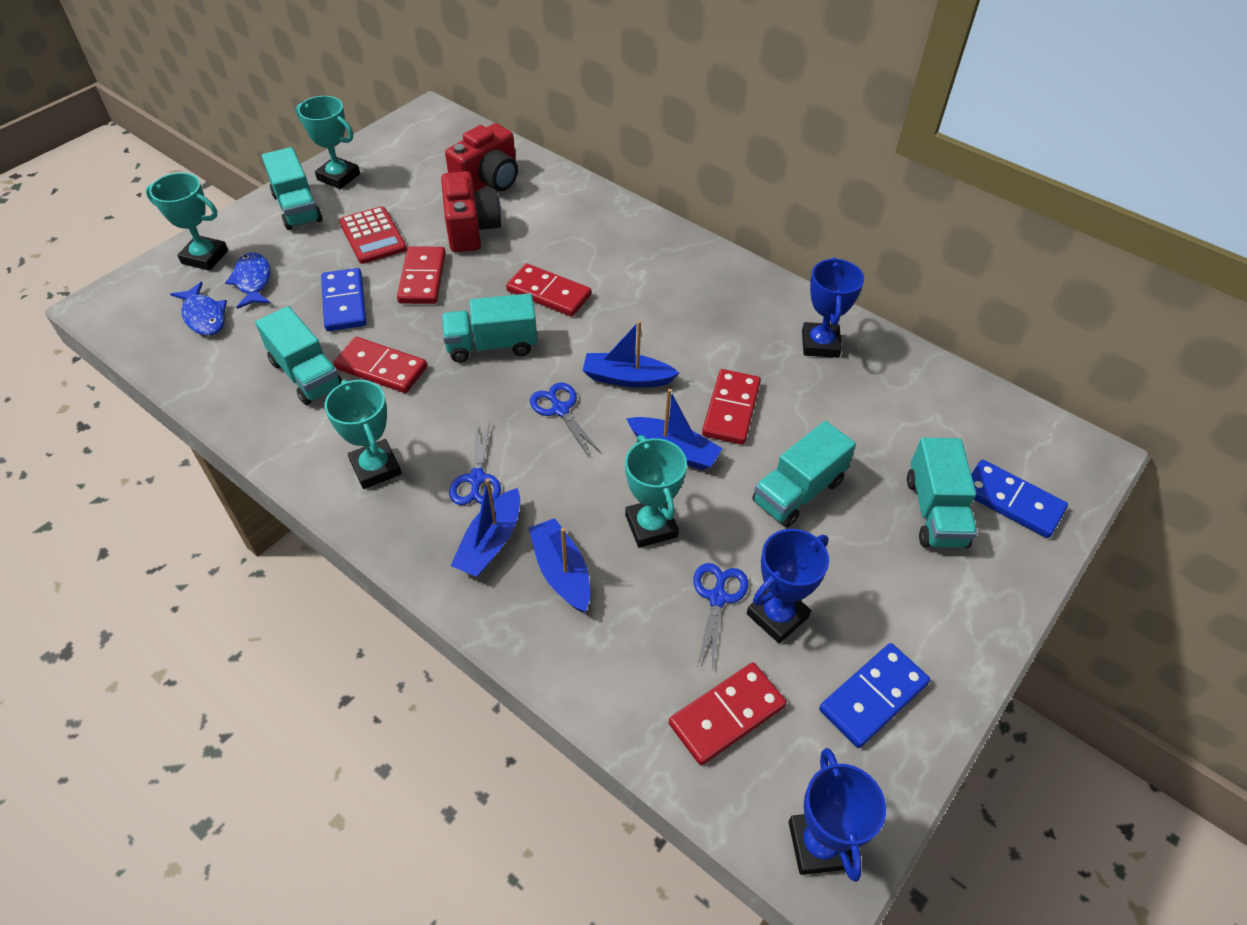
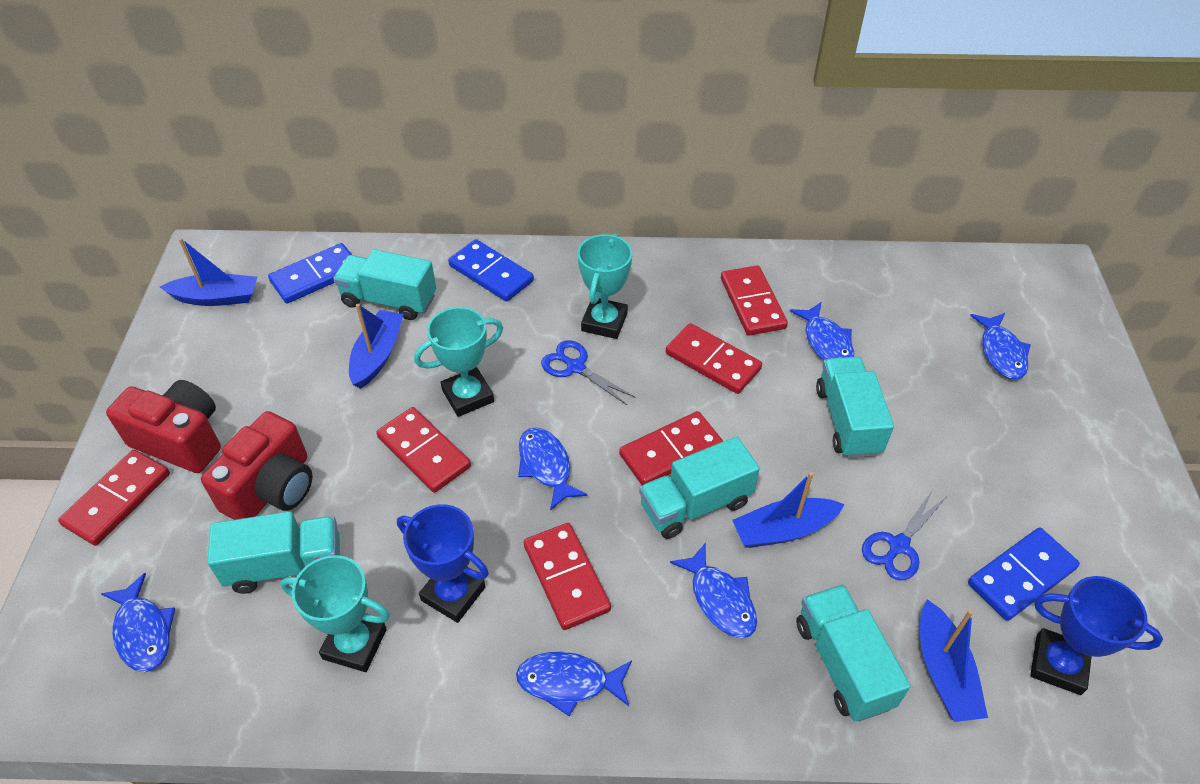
blue fish: 2 -> 6
blue scissors: 3 -> 2
blue trophy: 3 -> 2
red calculator: 1 -> 0
red domino: 5 -> 6
turquoise trophy: 4 -> 3

